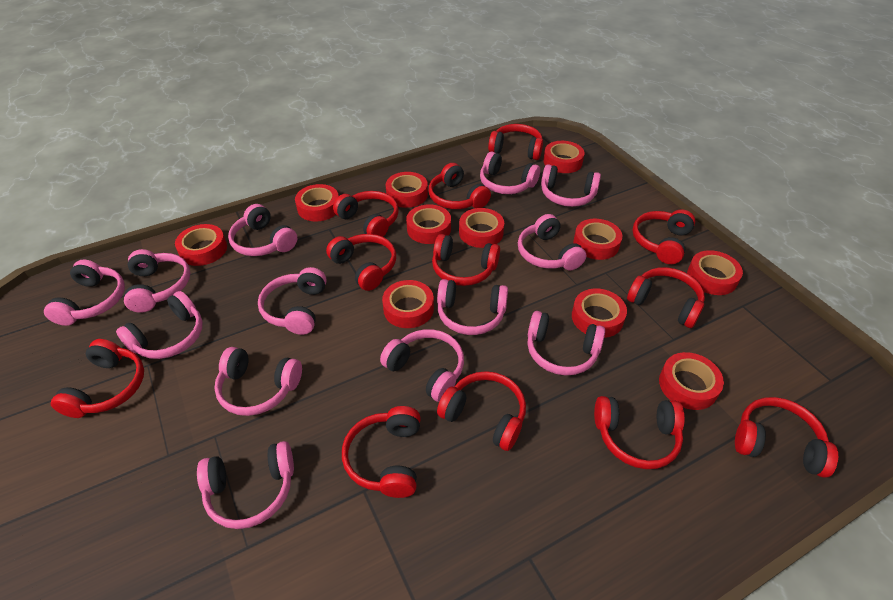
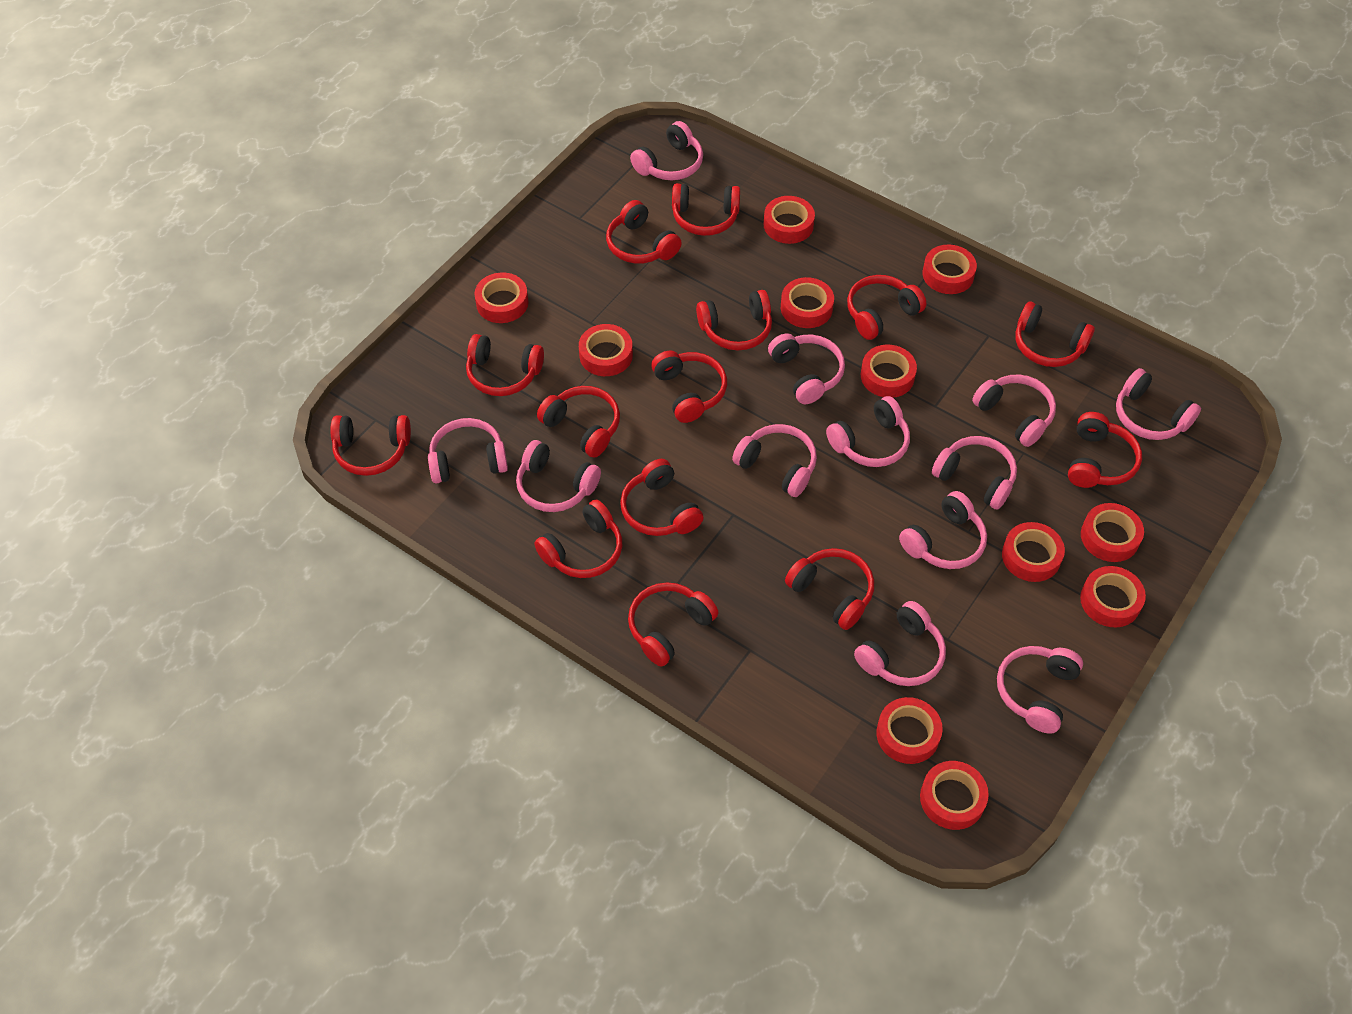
pink headphones: 13 -> 12
red headphones: 12 -> 14

